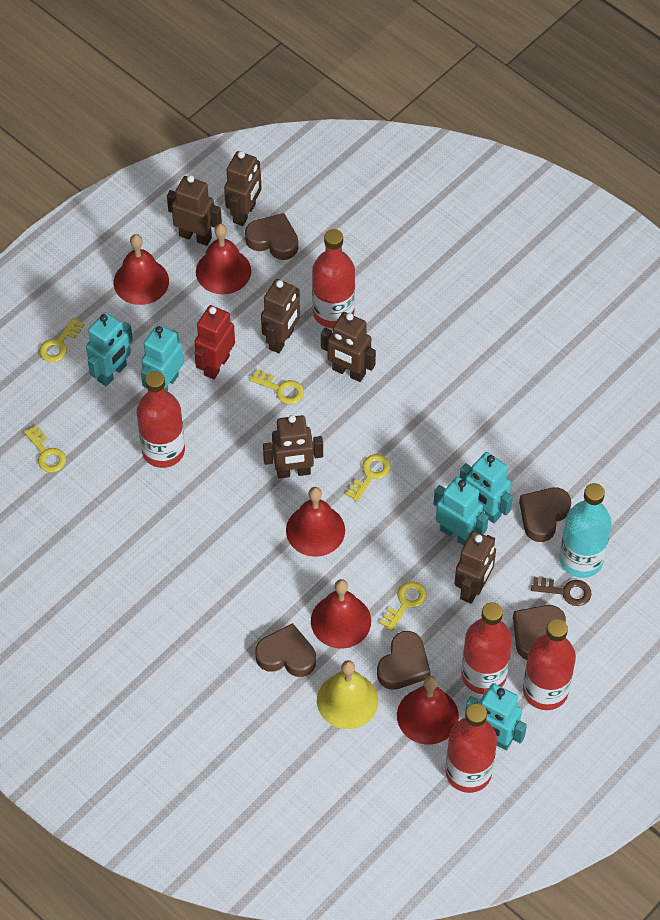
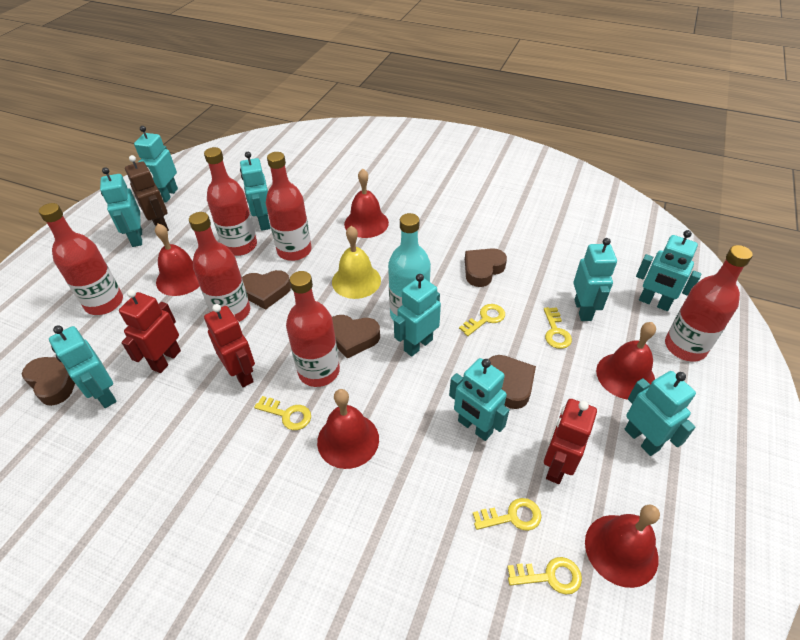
brown key: 1 -> 0
brown robot: 6 -> 1
red bottle: 5 -> 6
red robot: 1 -> 3
turquoise robot: 5 -> 9

